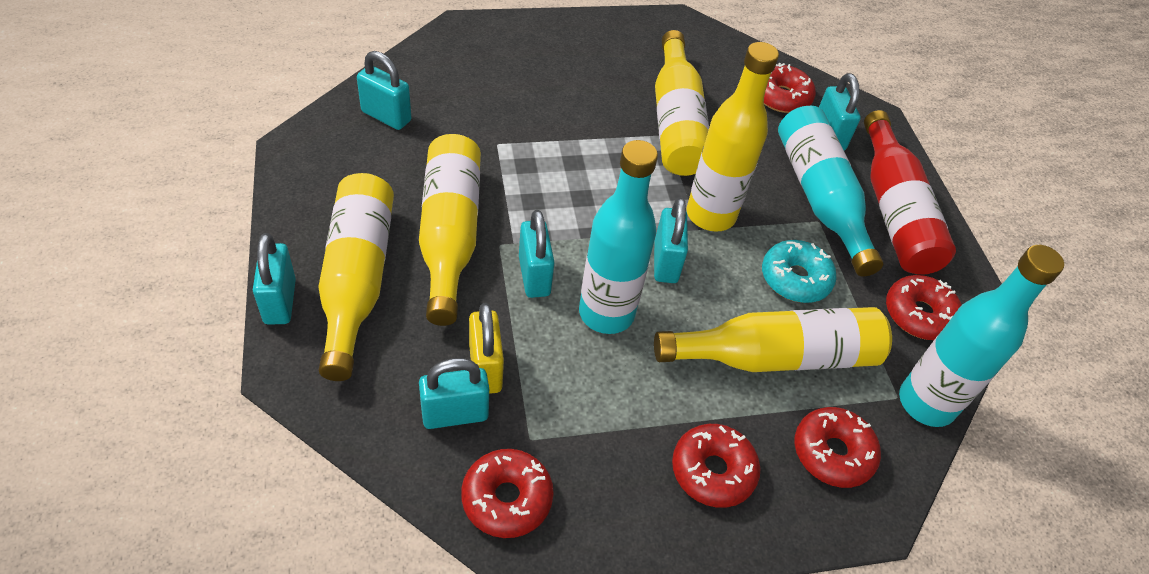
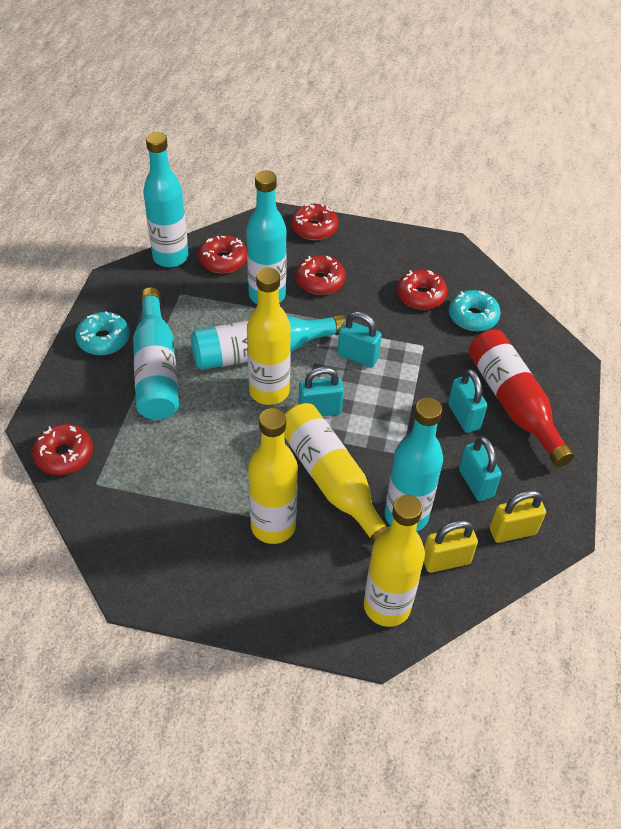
turquoise bottle: 3 -> 5
turquoise donut: 1 -> 2
turquoise padlock: 6 -> 4
yellow bottle: 5 -> 4
yellow padlock: 1 -> 2

